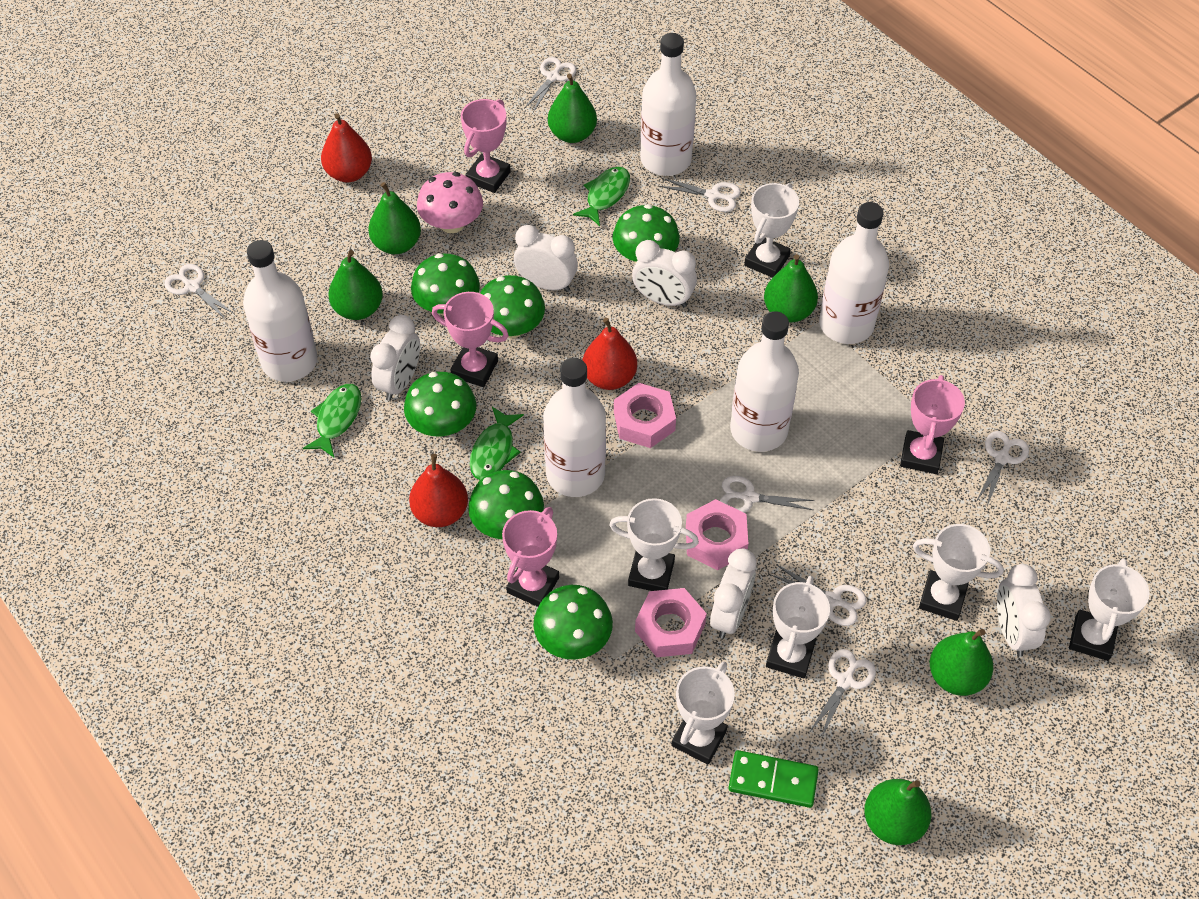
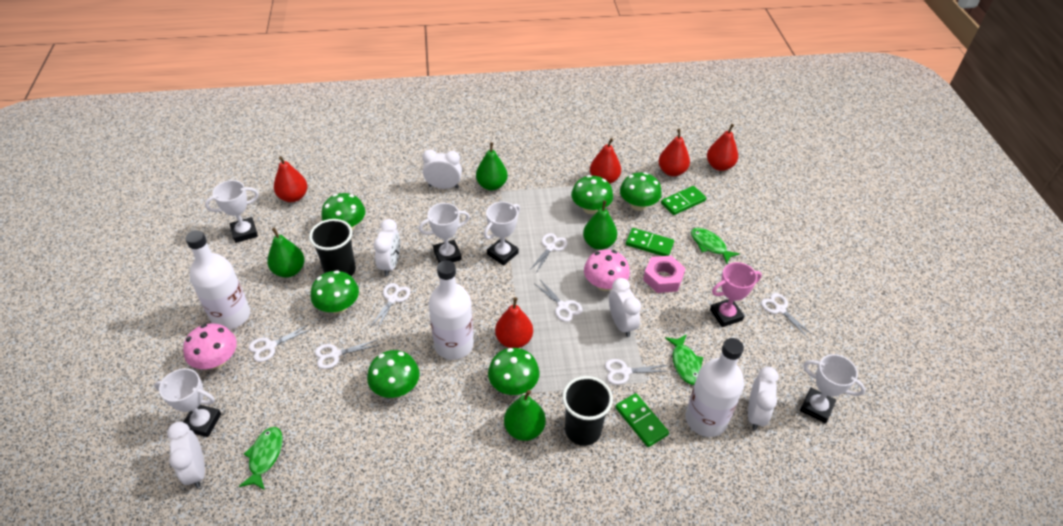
black cup: 0 -> 2
green domino: 1 -> 3
green pear: 6 -> 4
pink mushroom: 1 -> 2
pink nut: 3 -> 1
pink trophy: 4 -> 1
red pear: 3 -> 5
white bottle: 5 -> 3
white trophy: 6 -> 5

